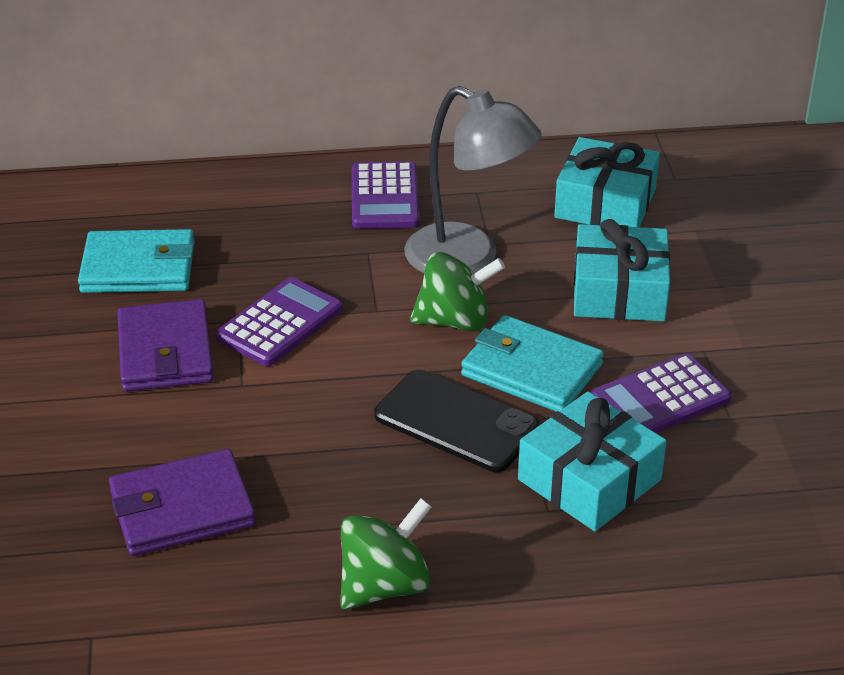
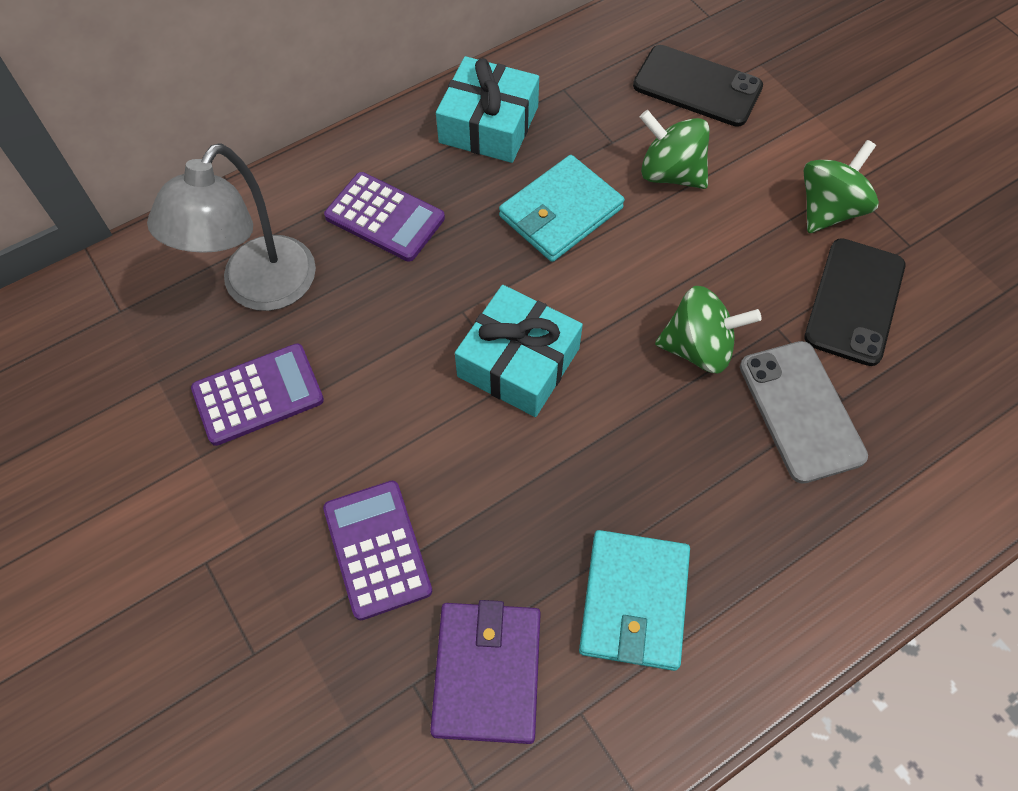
black phone: 1 -> 2
green spinning top: 2 -> 3
grey phone: 0 -> 1
purple wallet: 2 -> 1
turquoise gift: 3 -> 2

